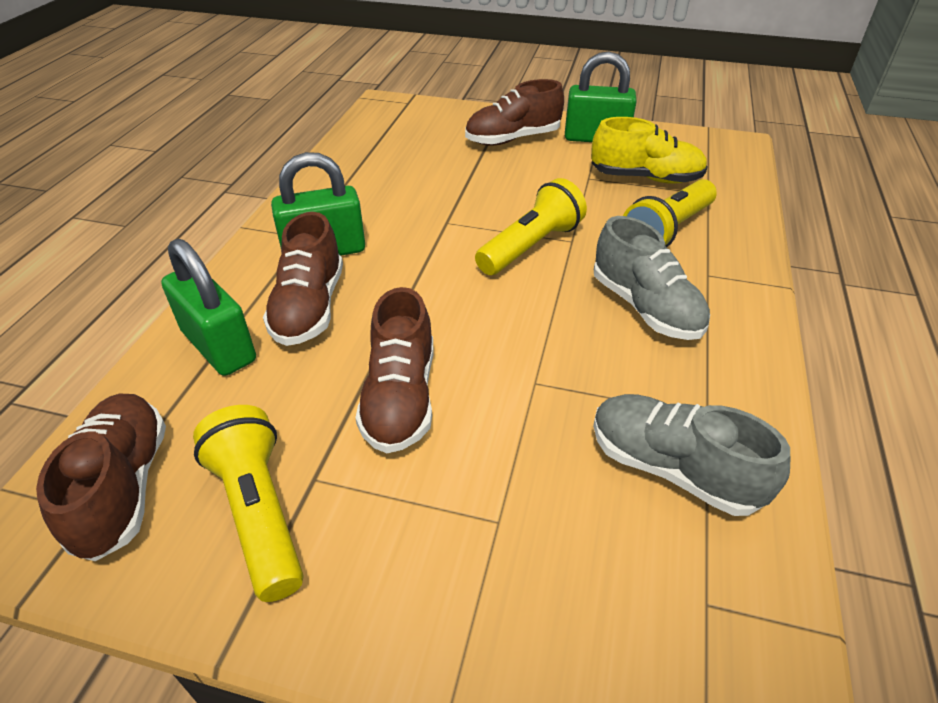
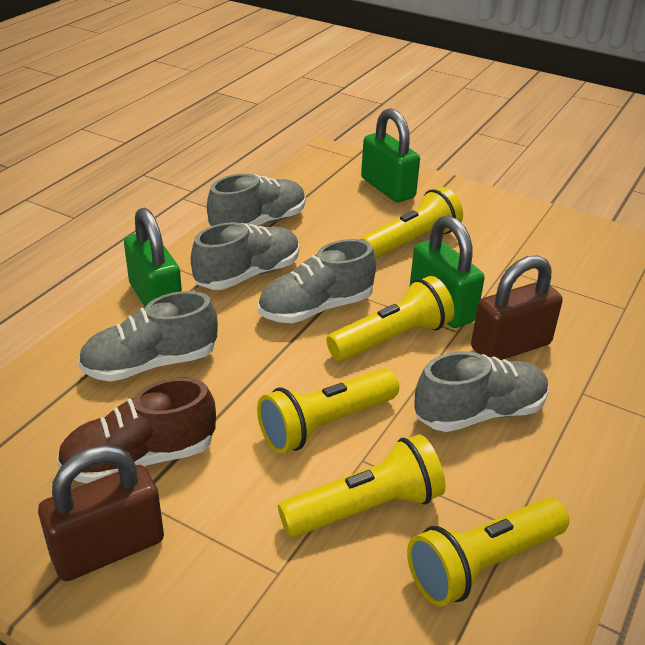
brown padlock: 0 -> 2
brown shoe: 4 -> 1
grey shoe: 2 -> 5
yellow flashlight: 3 -> 5
yellow shoe: 1 -> 0

